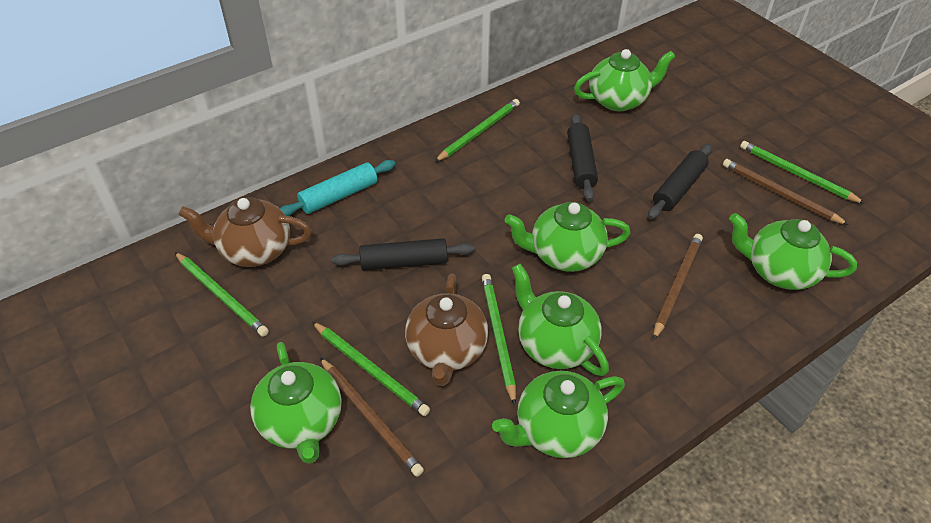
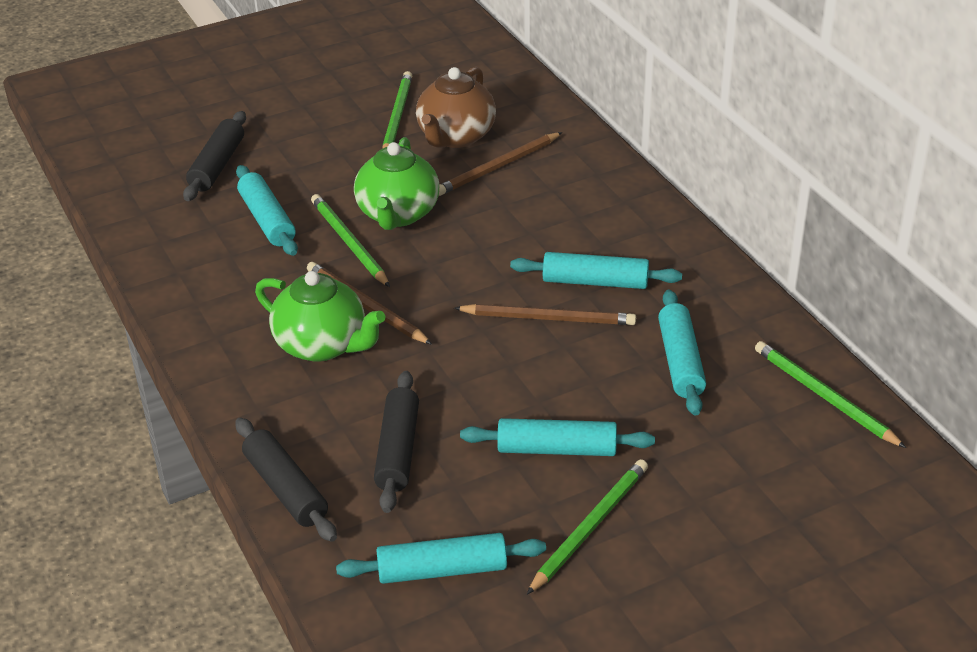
brown teapot: 2 -> 1
green pencil: 5 -> 4
green teapot: 6 -> 2
turquoise rolling pin: 1 -> 5

